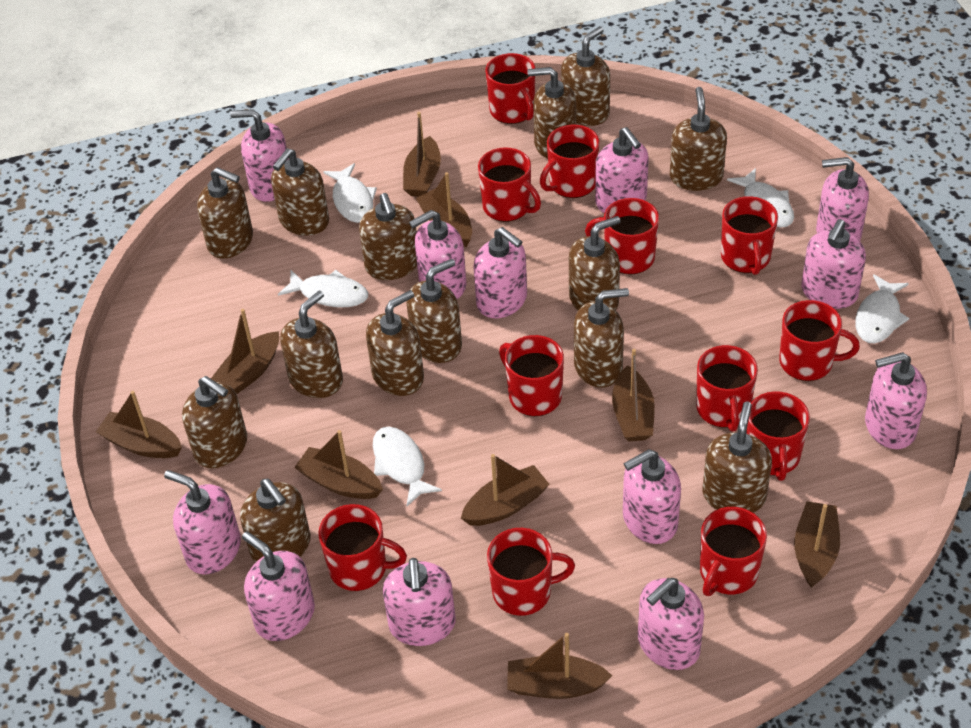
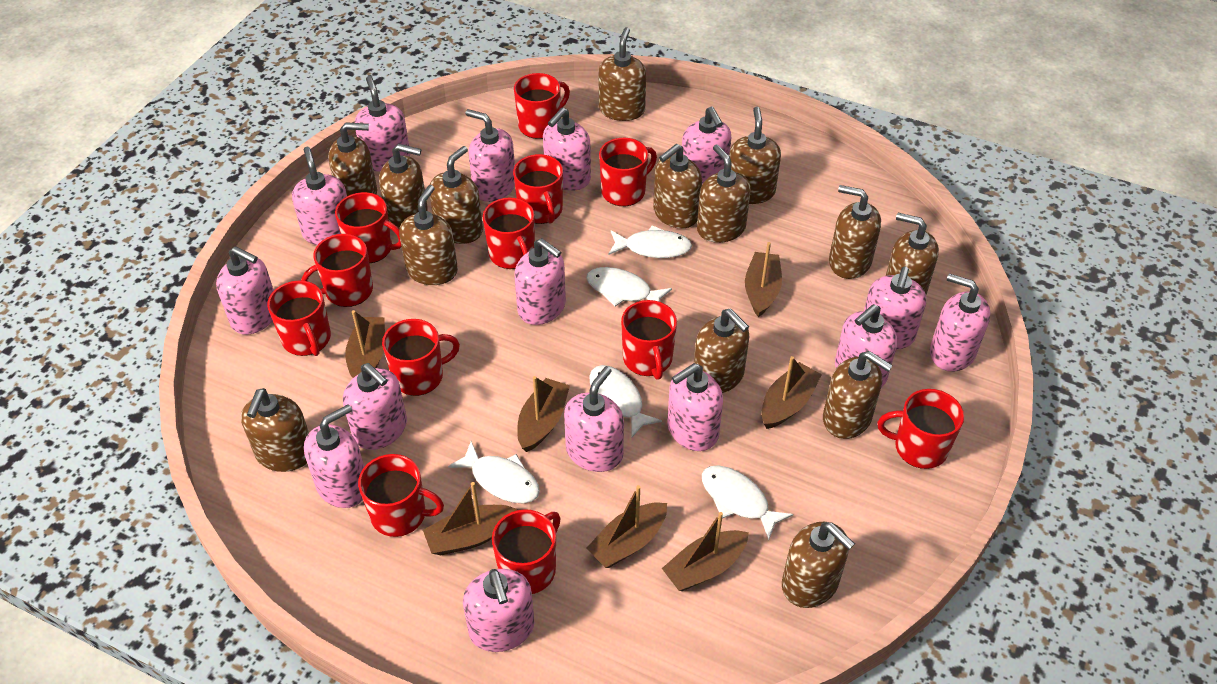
brown boat: 9 -> 7
pink soap dispenser: 12 -> 15

